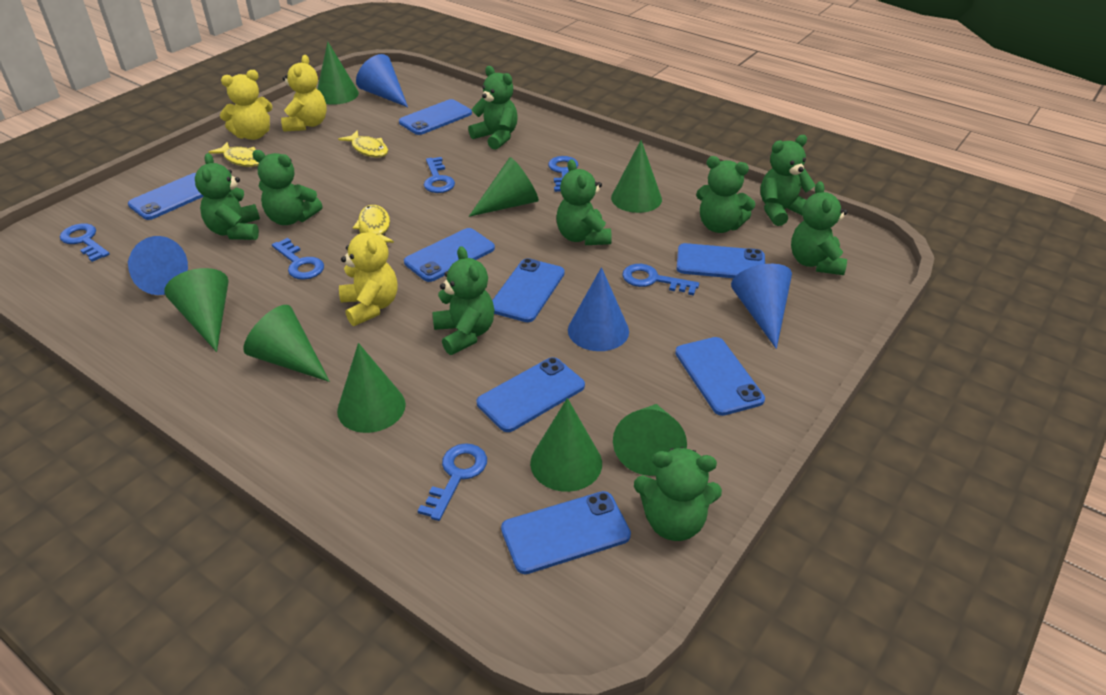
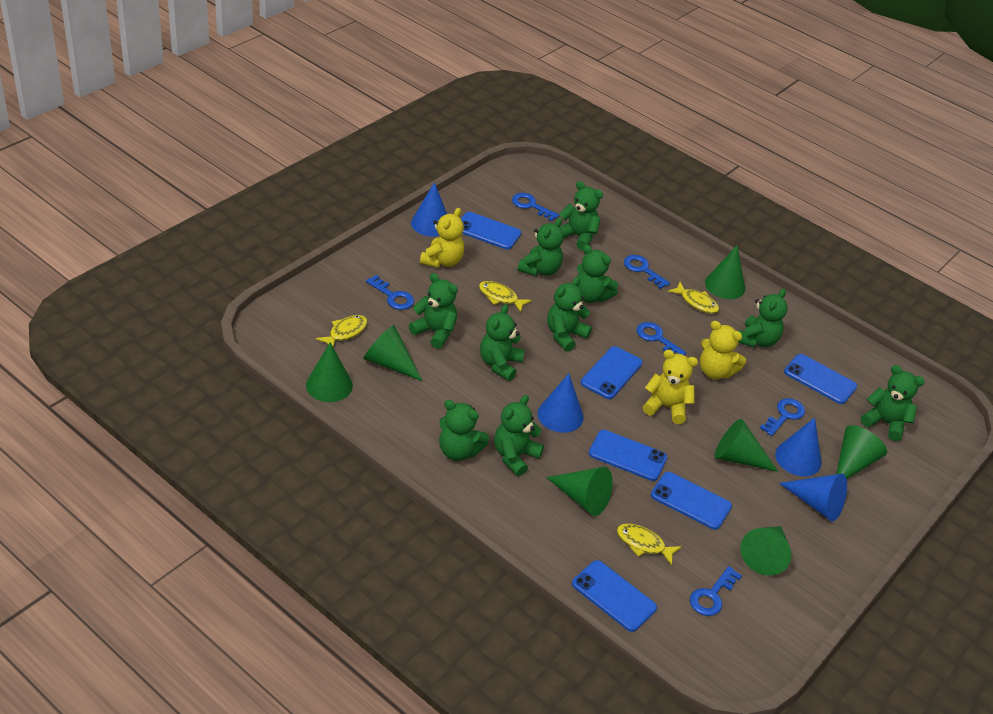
blue phone: 8 -> 6
green cone: 8 -> 7
green teddy bear: 9 -> 10
yellow fish: 3 -> 4

